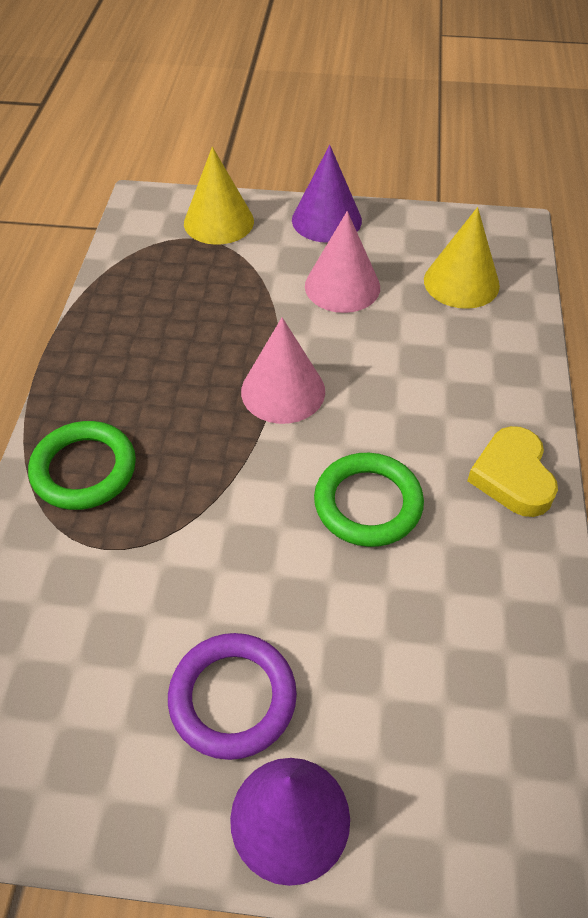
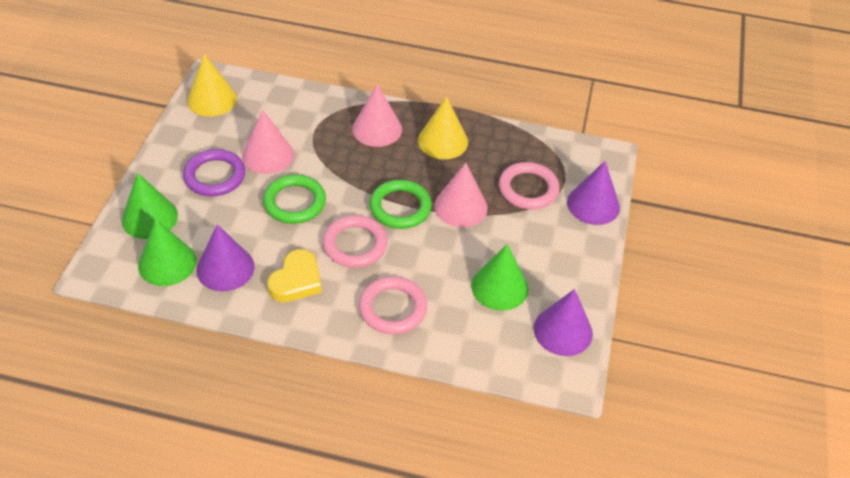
green cone: 0 -> 3
pink cone: 2 -> 3
pink ring: 0 -> 3
purple cone: 2 -> 3

